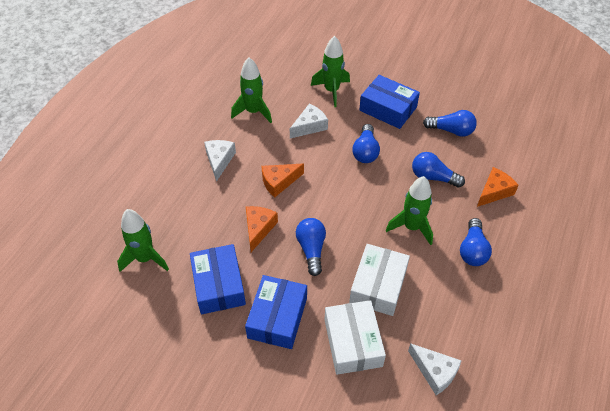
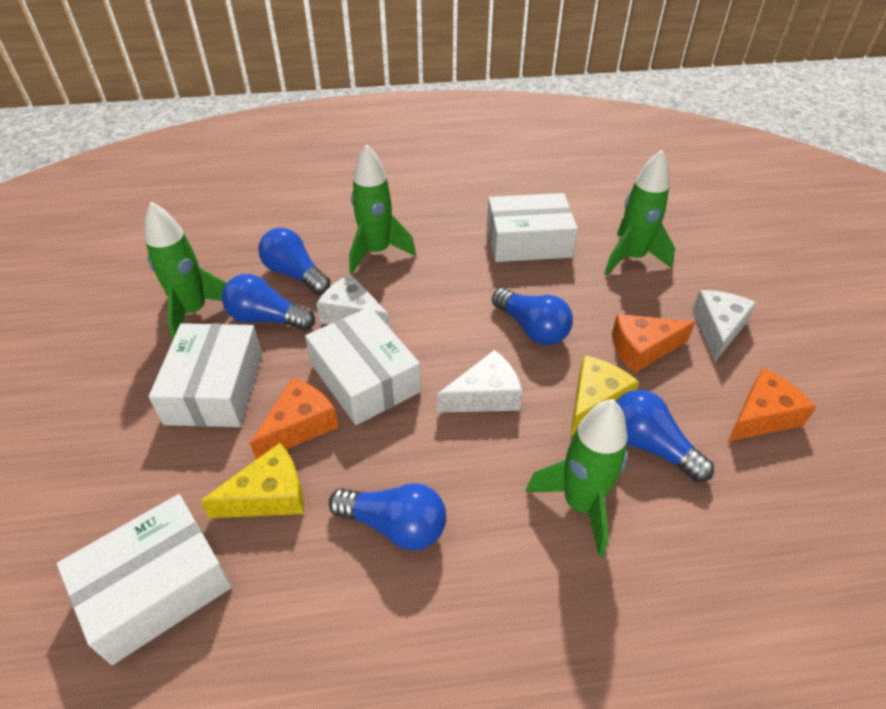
blue box: 3 -> 0
white box: 2 -> 4
yellow cheese: 0 -> 2

